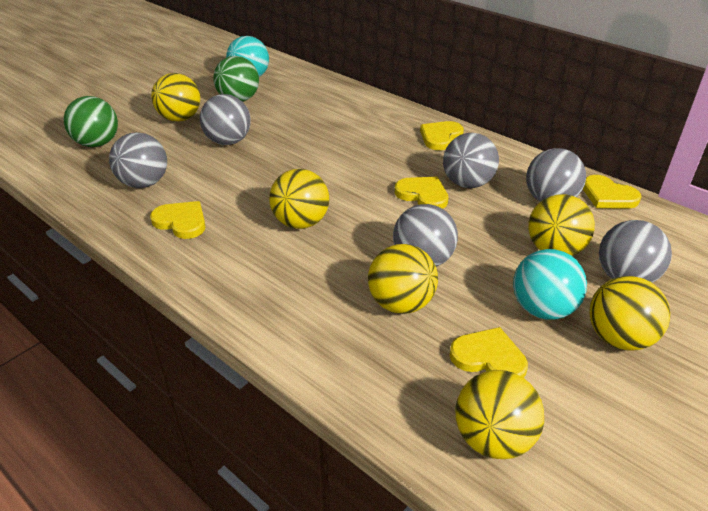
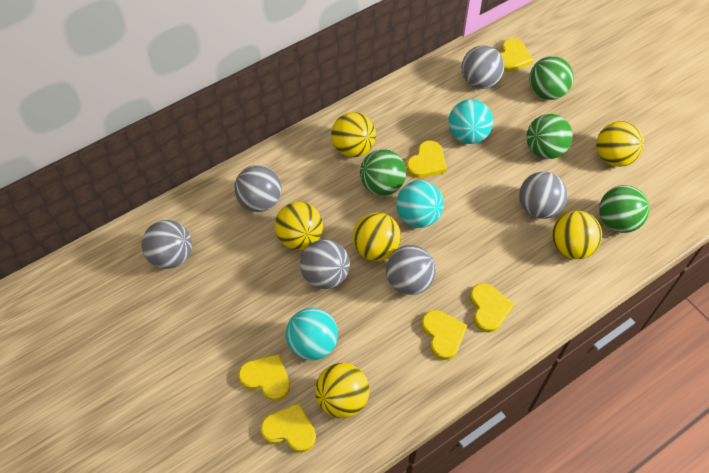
green ball: 2 -> 4
turquoise ball: 2 -> 3
yellow heart: 5 -> 6

